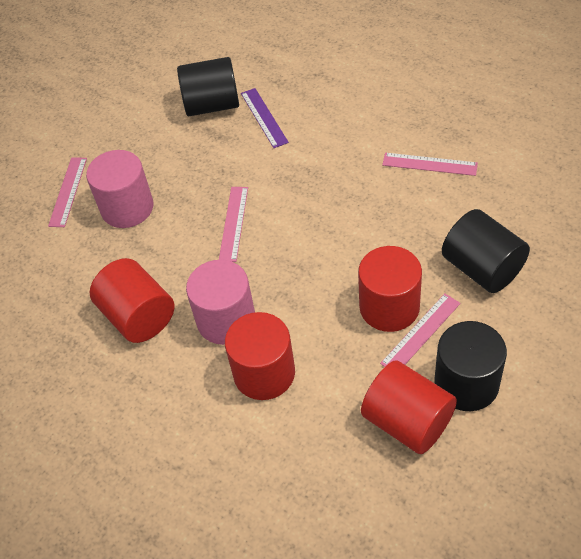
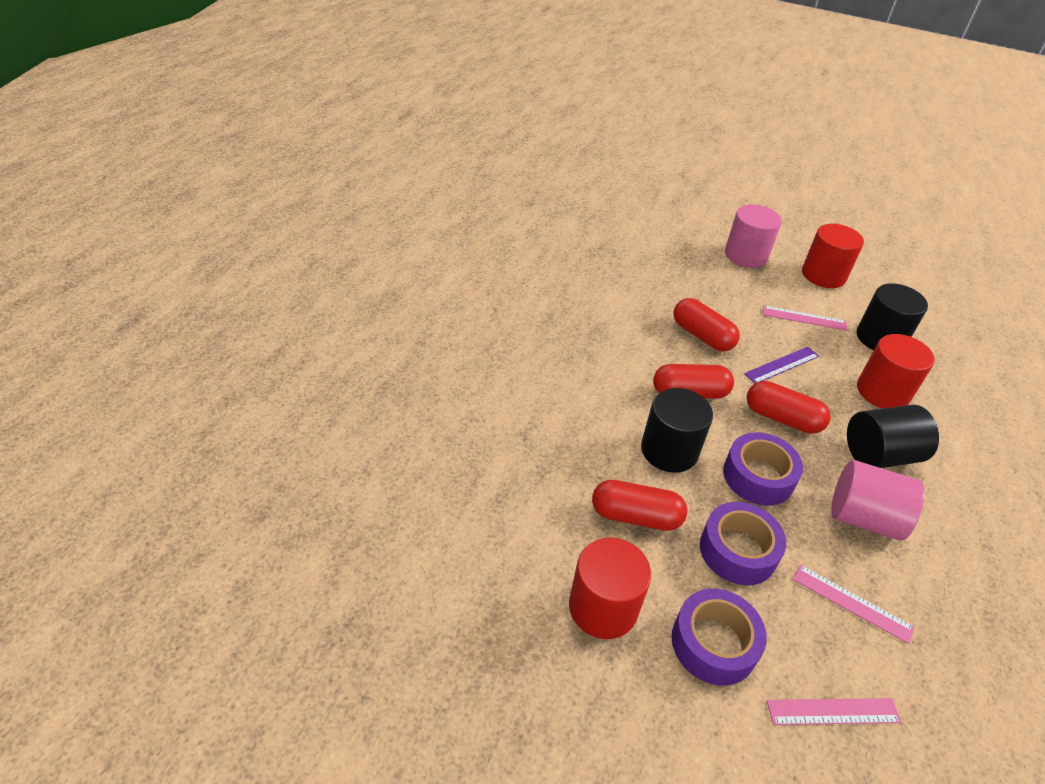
pink ruler: 4 -> 3
purple tape: 0 -> 3
red capsule: 0 -> 4
red cylinder: 4 -> 3

